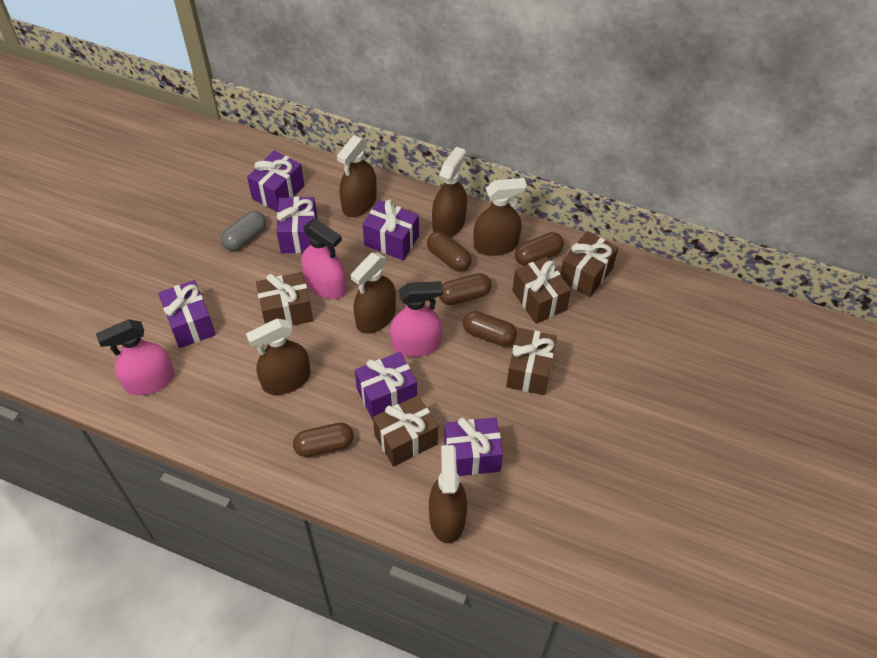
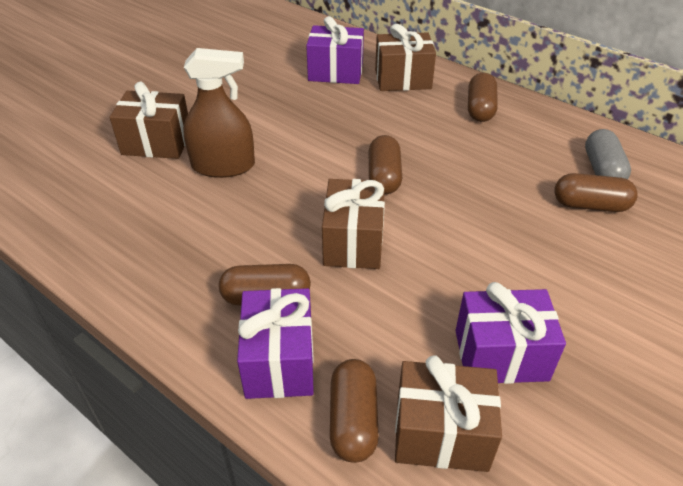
brown gift: 5 -> 4
brown spray bottle: 6 -> 1
pink spray bottle: 3 -> 0
purple gift: 6 -> 3

